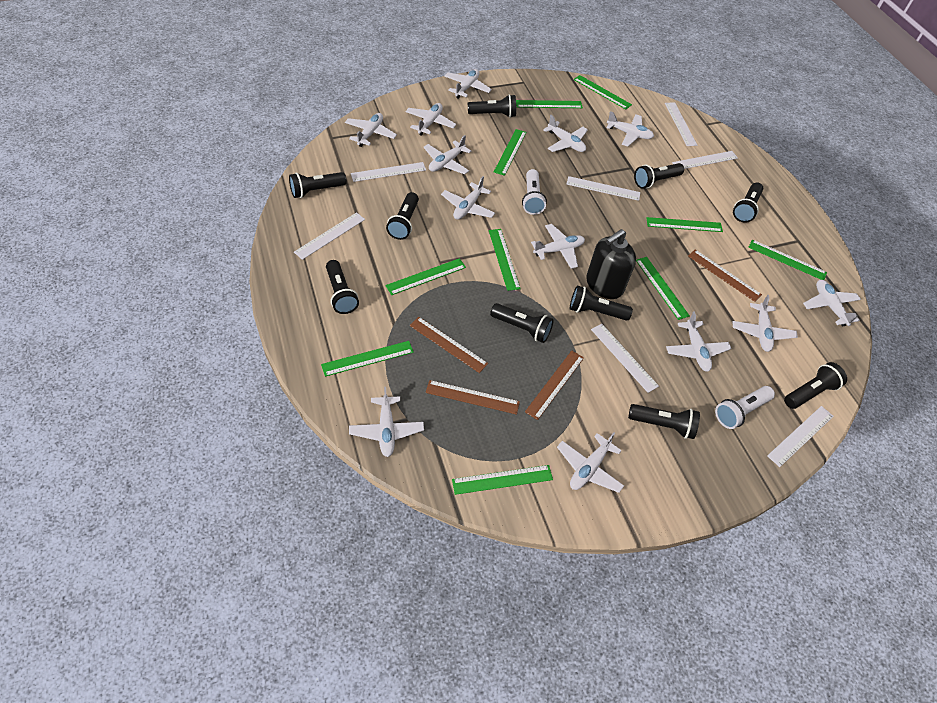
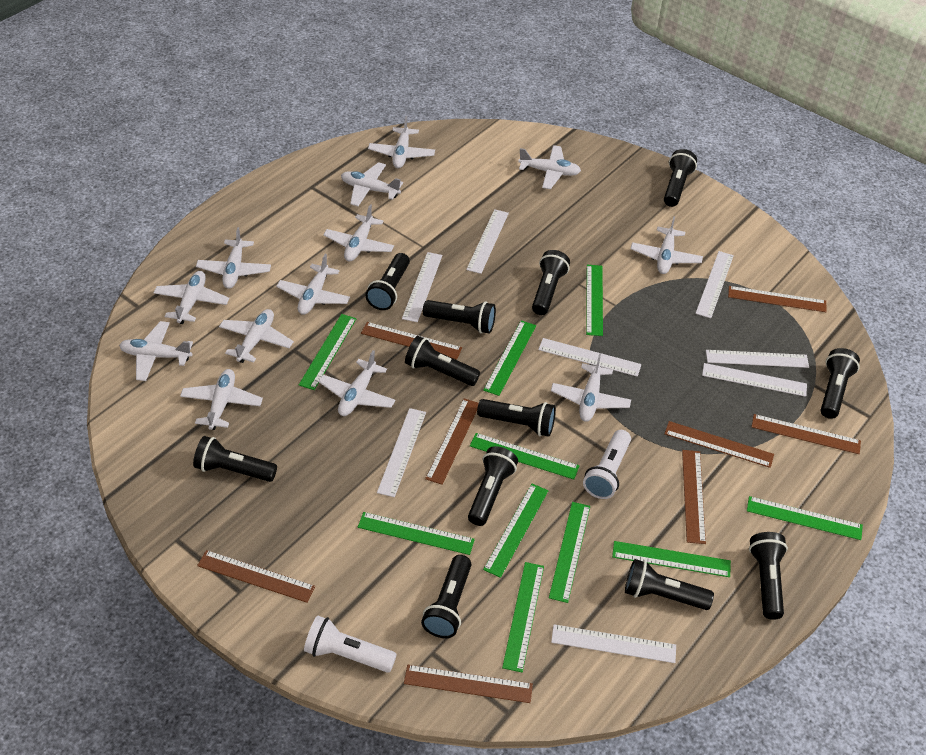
black flashlight: 10 -> 12
black soap dispenser: 1 -> 0
brown ruler: 4 -> 8
white ruler: 7 -> 8

